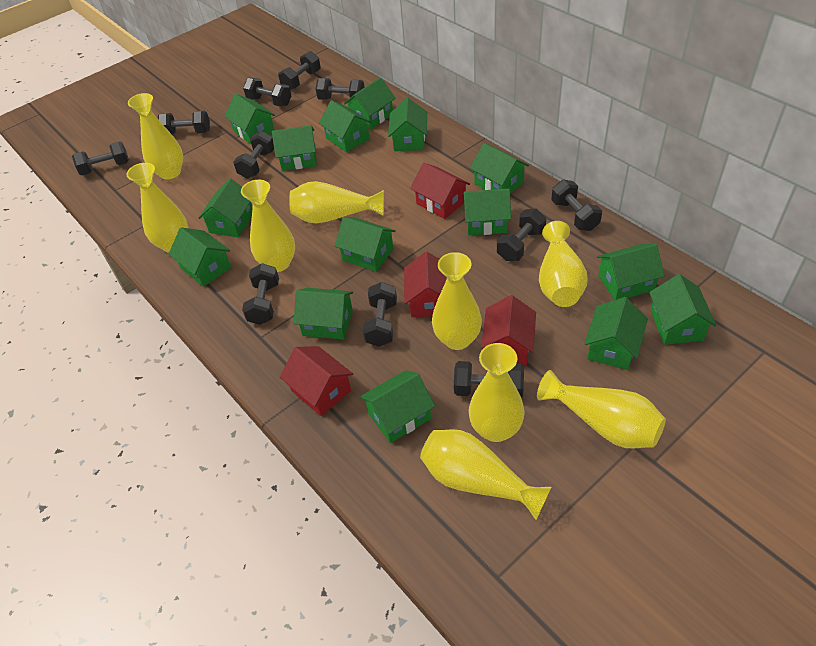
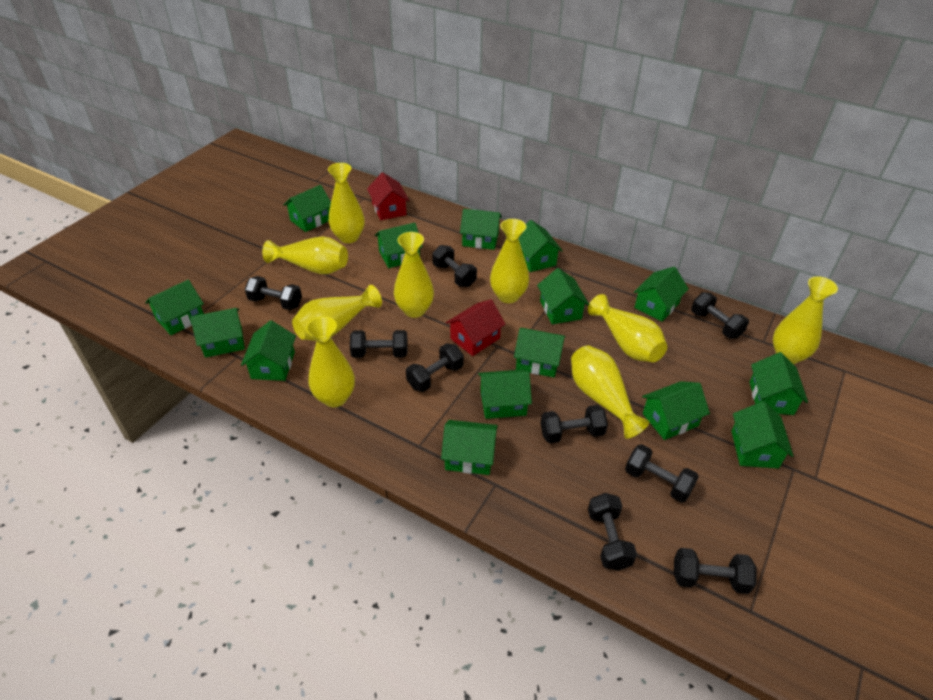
black dumbbell: 11 -> 9
red house: 4 -> 2

